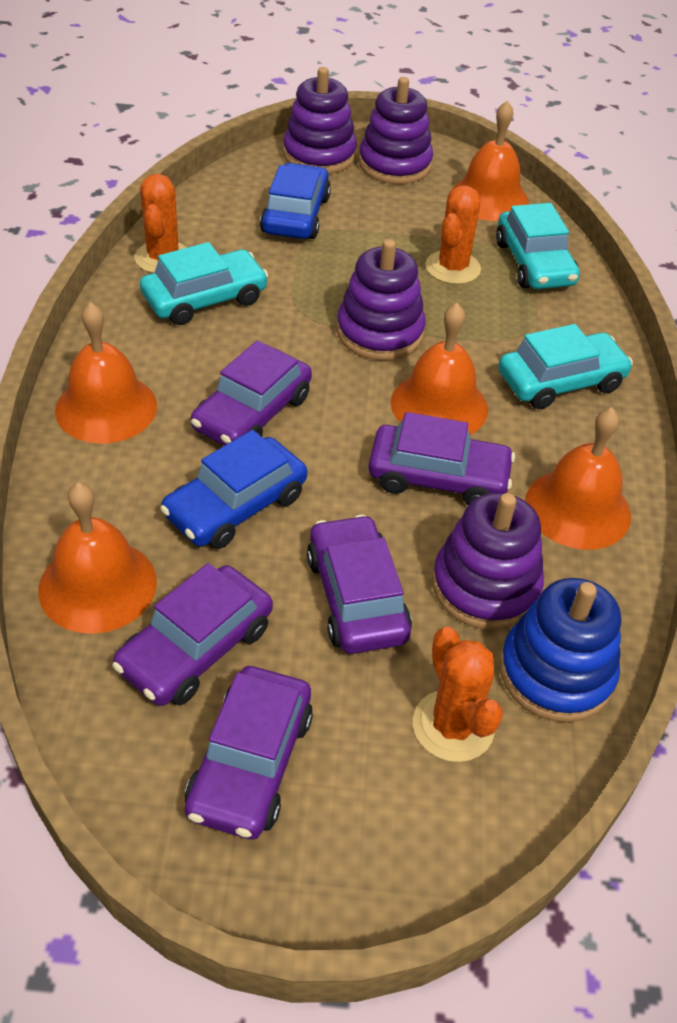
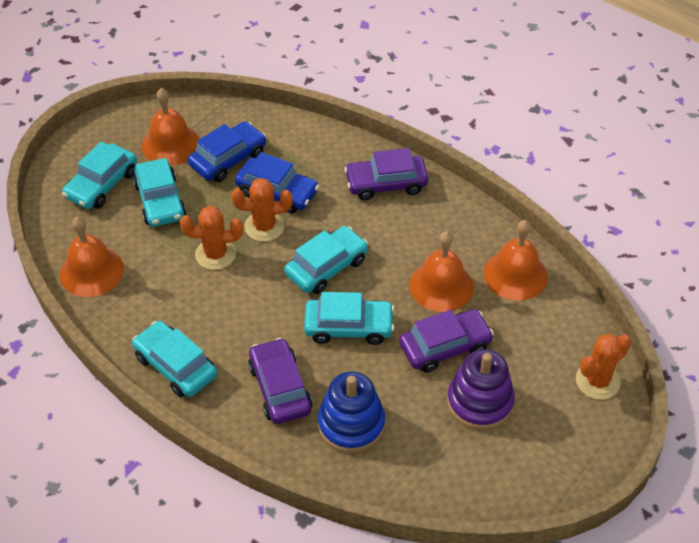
orange bell: 5 -> 4
purple car: 5 -> 3
purple stacking toy: 4 -> 1
turquoise car: 3 -> 5

